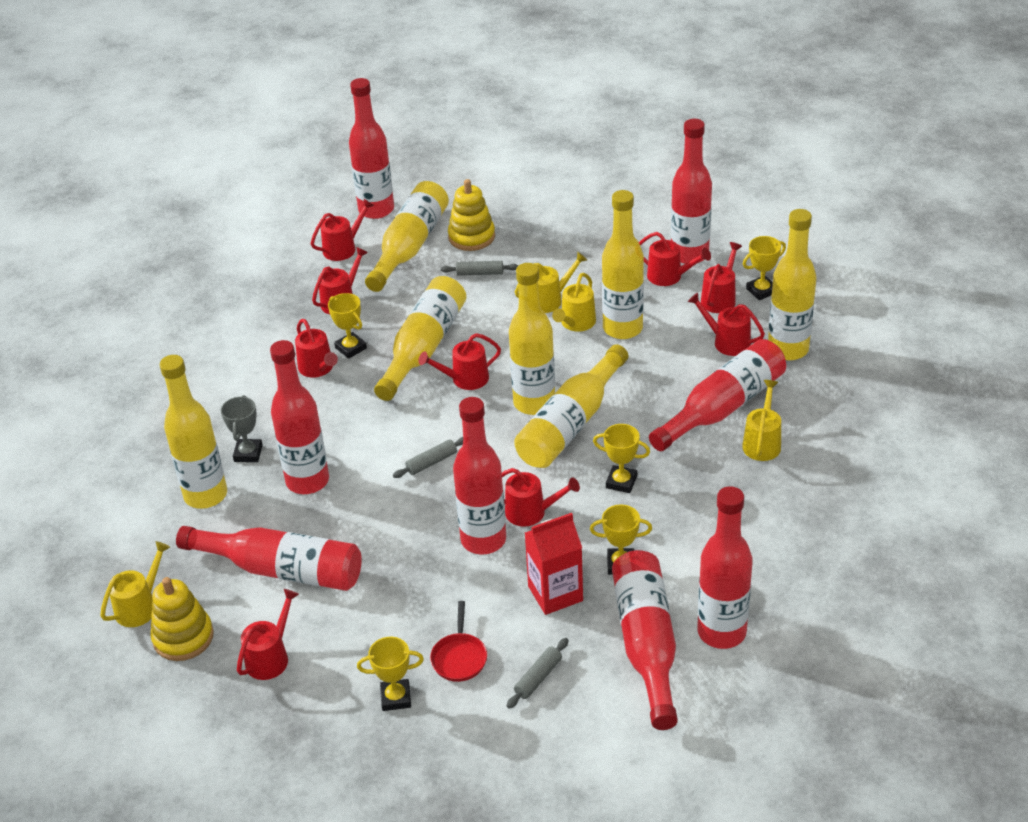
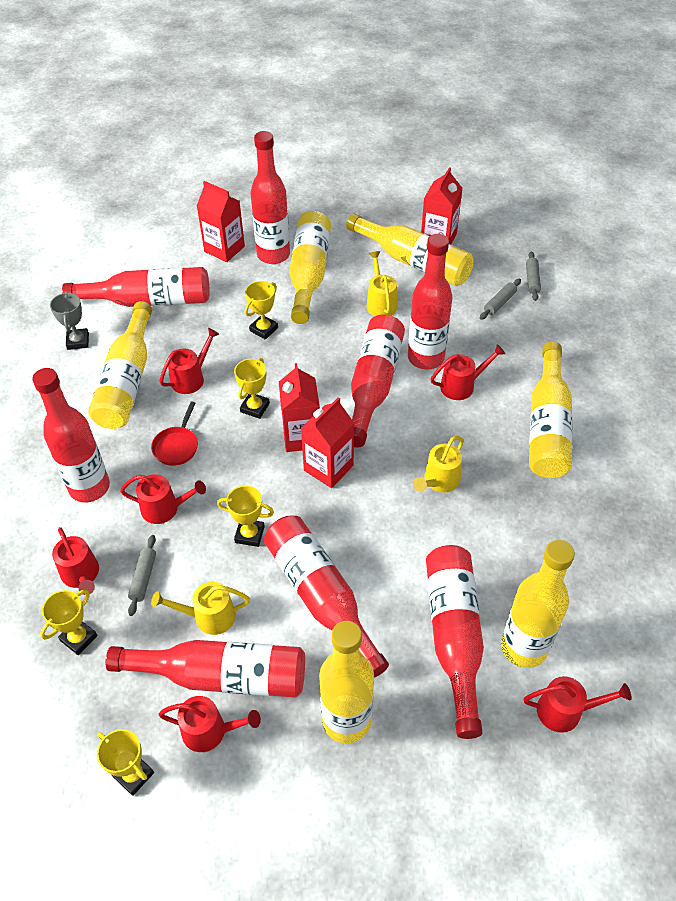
red carton: 1 -> 4
red watering can: 9 -> 6
yellow bottle: 7 -> 6
yellow stacking toy: 2 -> 0
yellow watering can: 4 -> 3

